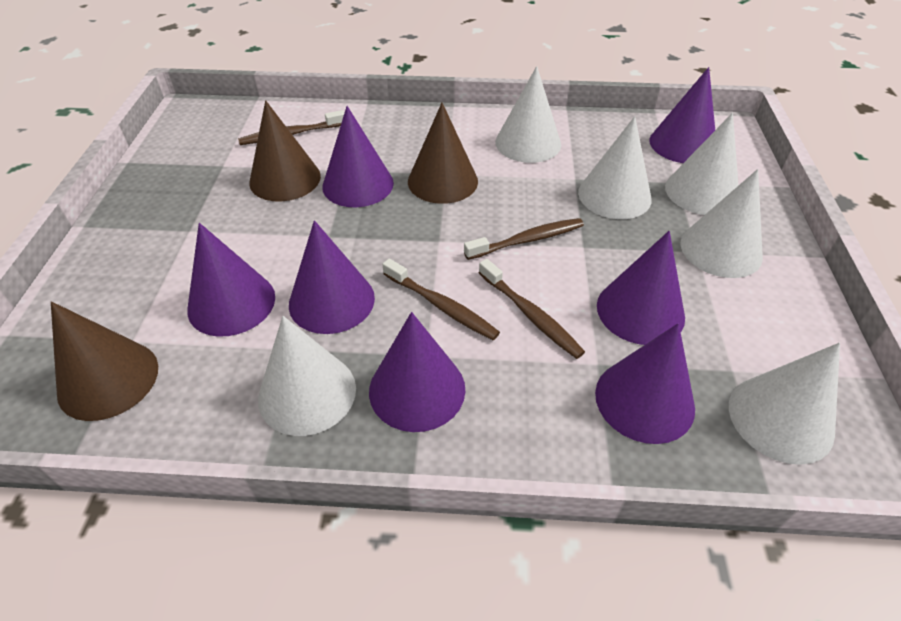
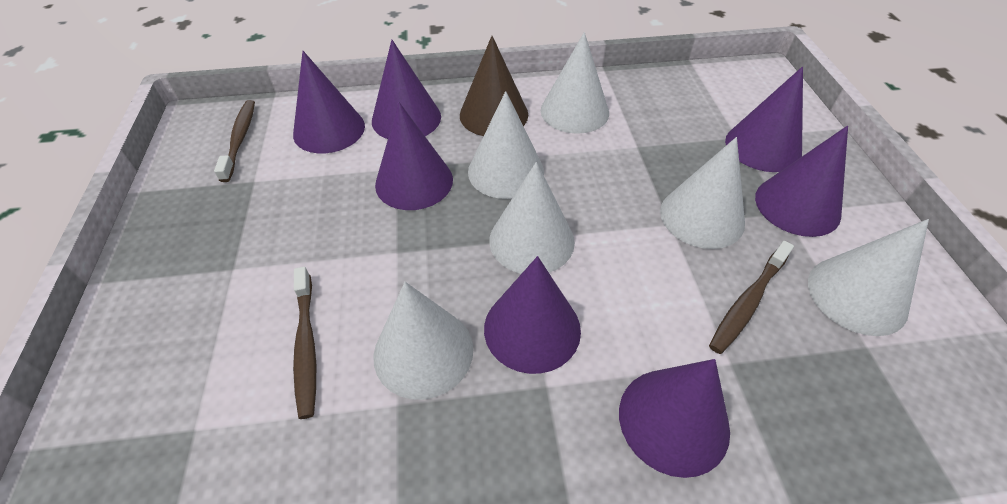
brown cone: 3 -> 1
brown toothbrush: 4 -> 3

